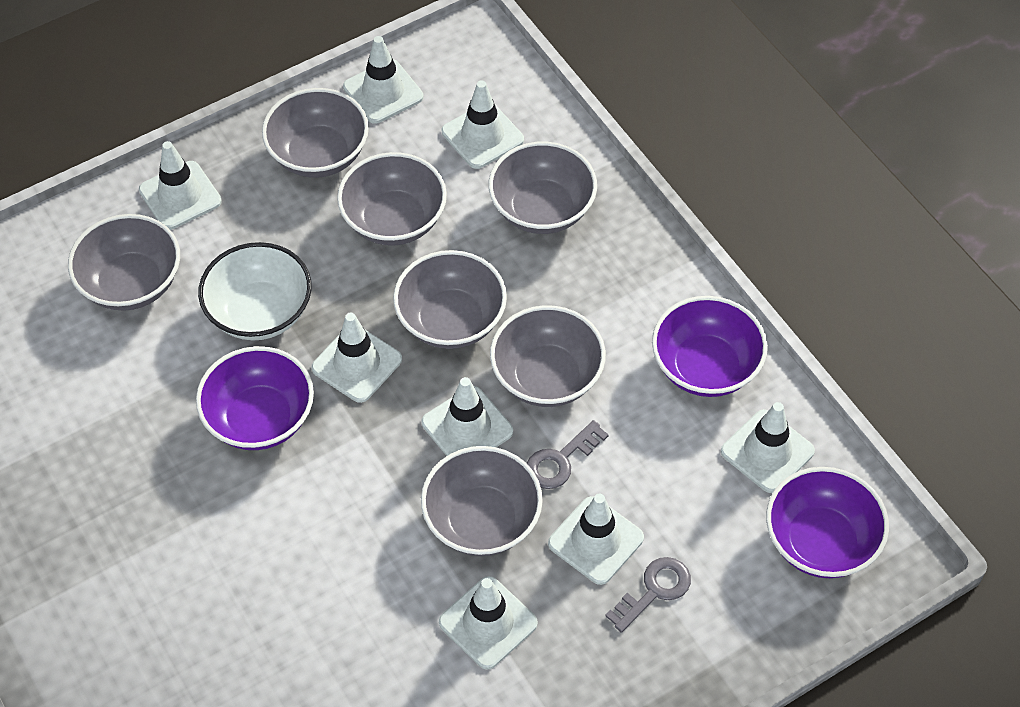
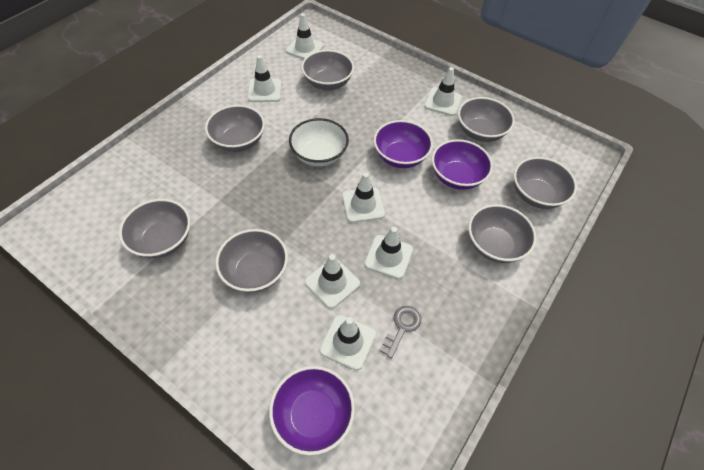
grey key: 2 -> 1
white traffic cone: 8 -> 7

